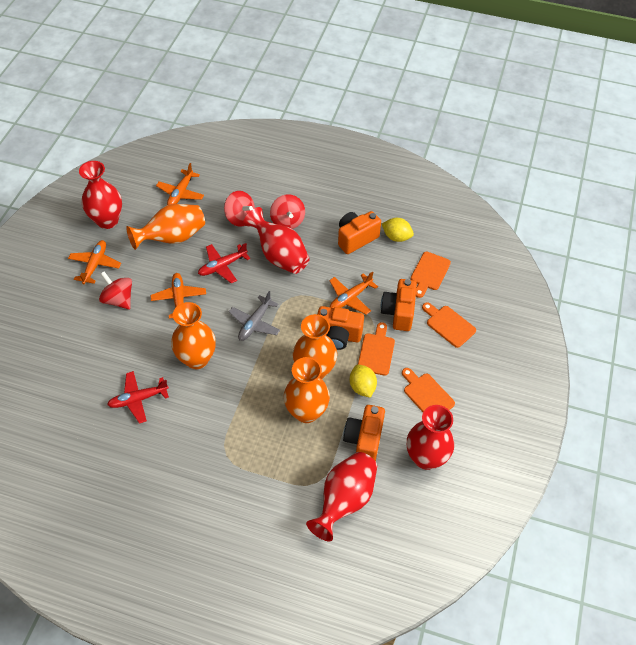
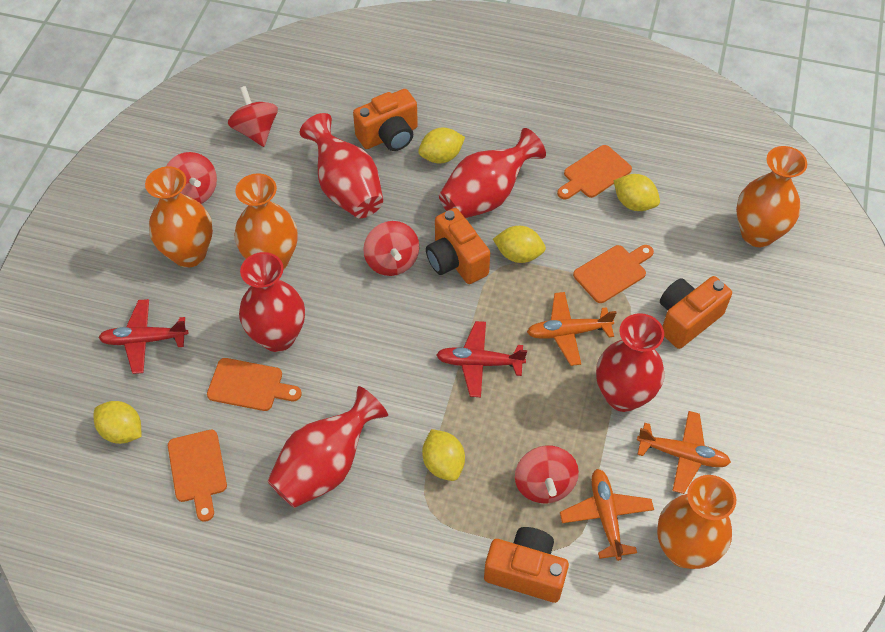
grey plane: 1 -> 0
orange plane: 4 -> 3
red spinning top: 3 -> 4
red vase: 4 -> 5
yellow lemon: 2 -> 5

